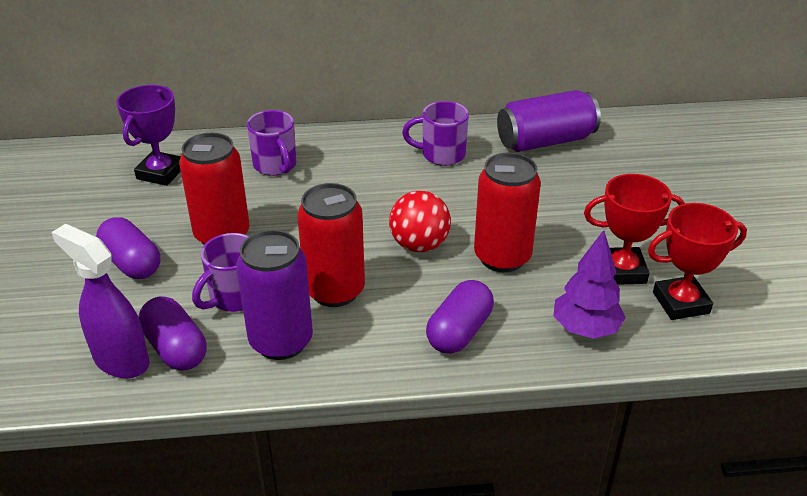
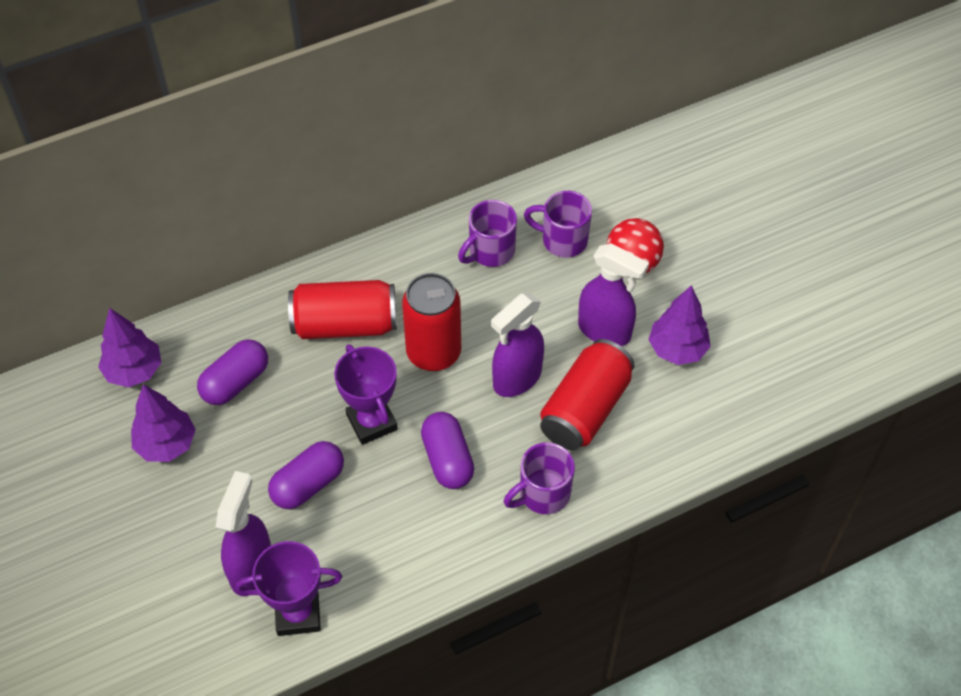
purple can: 2 -> 0
purple spray bottle: 1 -> 3
purple tree: 1 -> 3
purple trophy: 1 -> 2
red trophy: 2 -> 0

